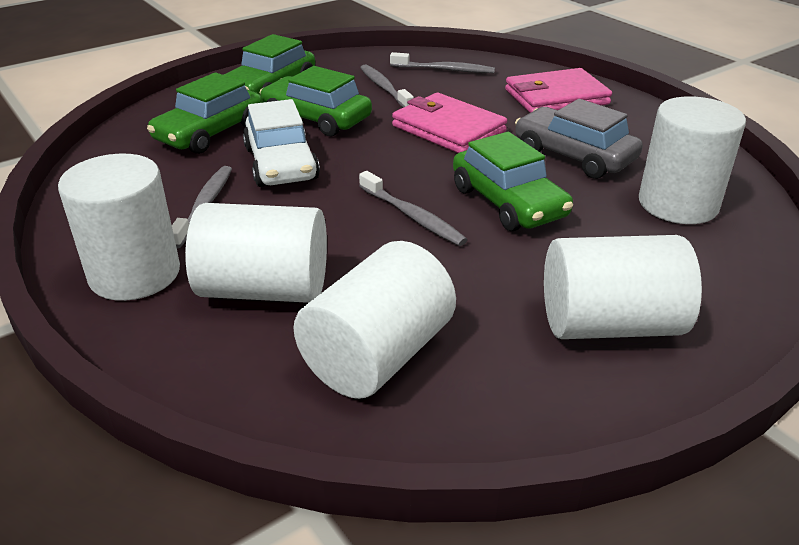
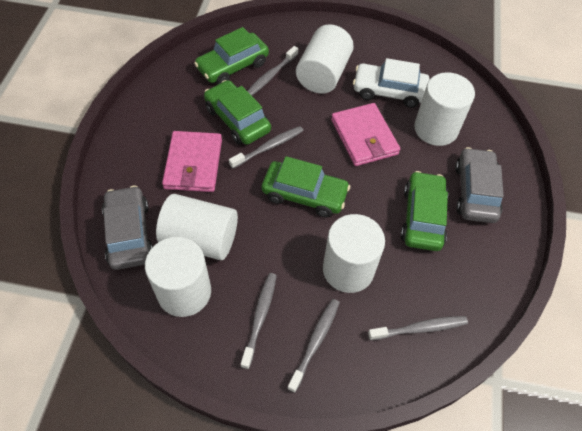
grey car: 1 -> 2
grey toothbrush: 4 -> 5

